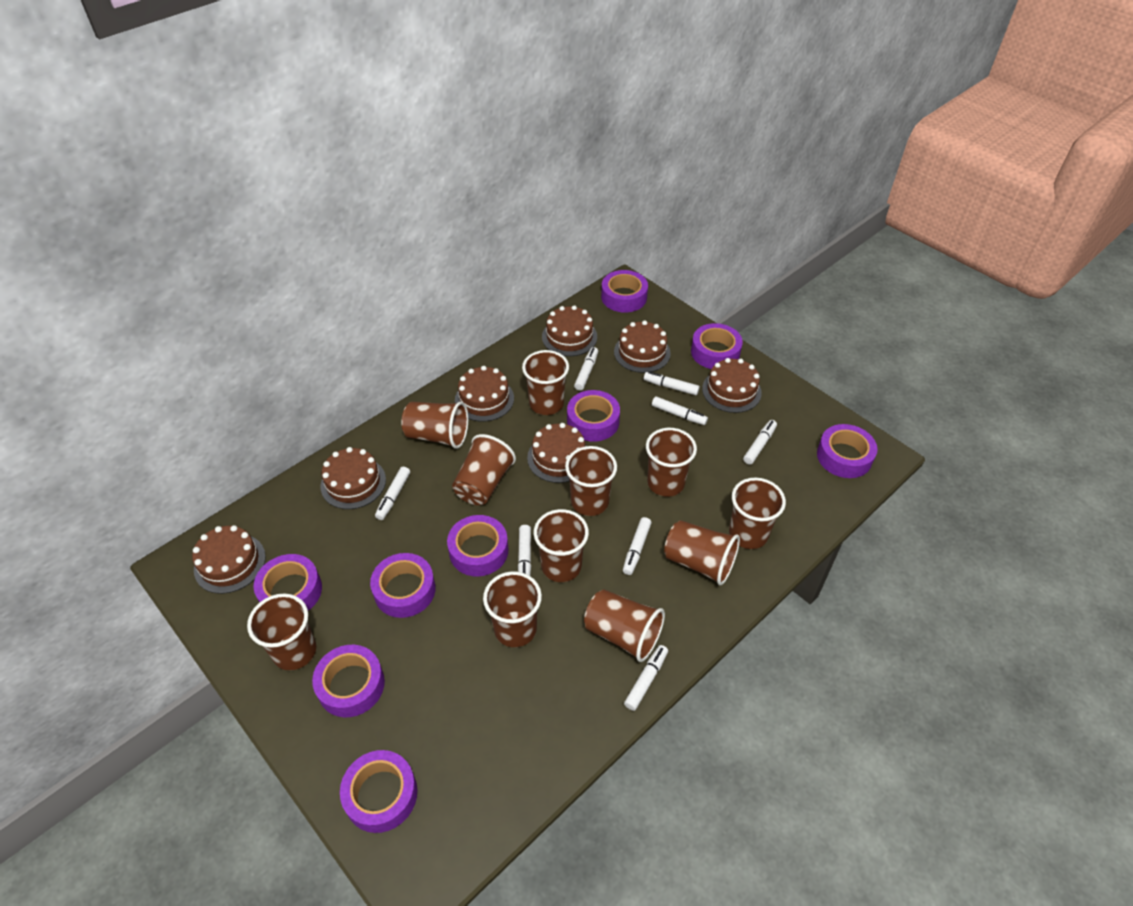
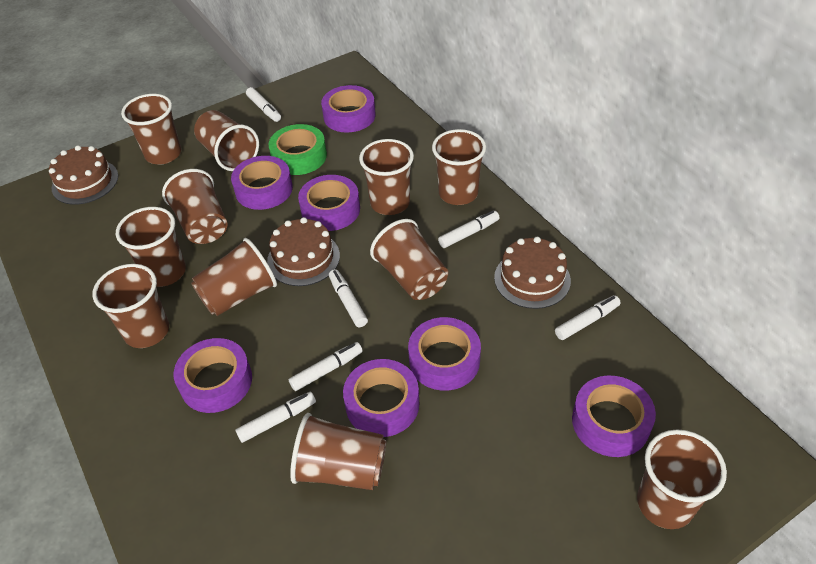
brown cake: 7 -> 3
green tape: 0 -> 1
purple tape: 9 -> 7
white marker: 8 -> 6

